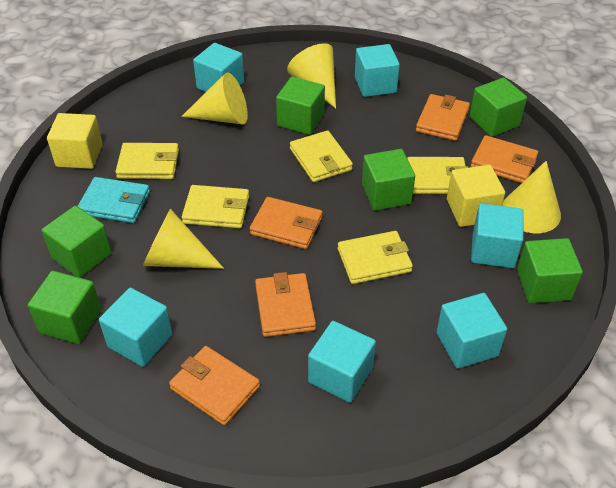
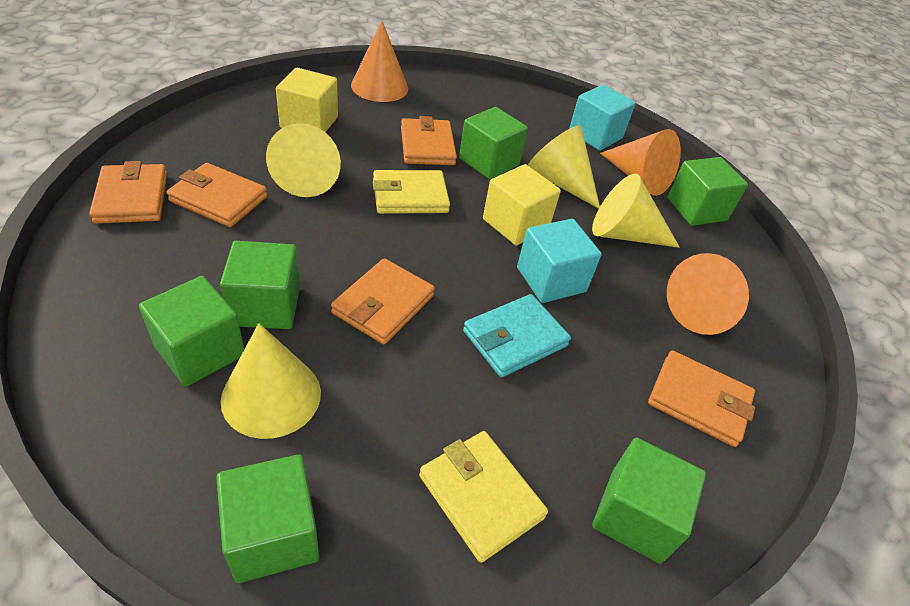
orange cone: 0 -> 3
turquoise cube: 6 -> 2
yellow wallet: 5 -> 2

